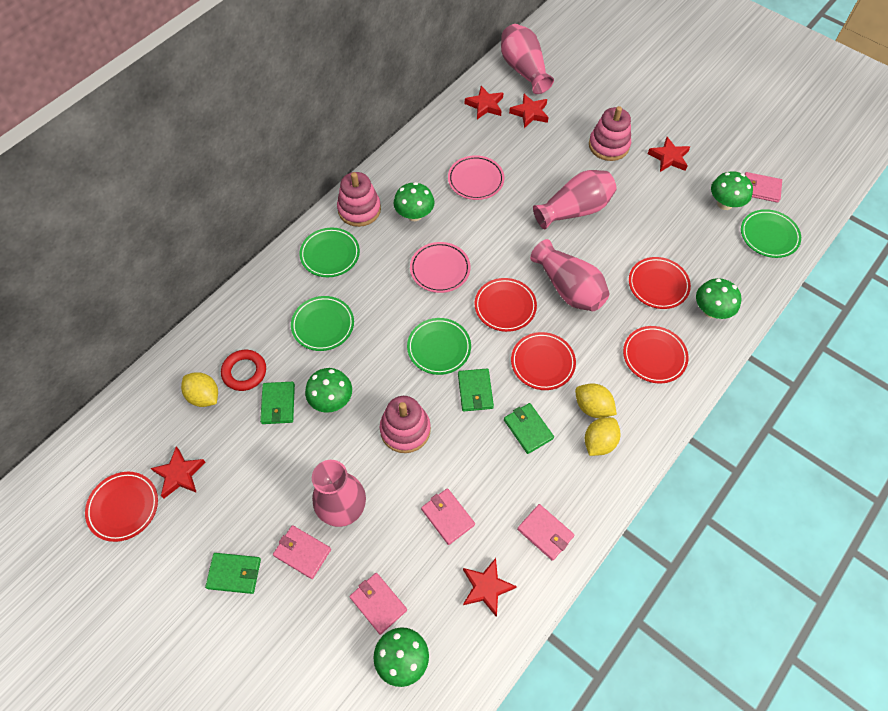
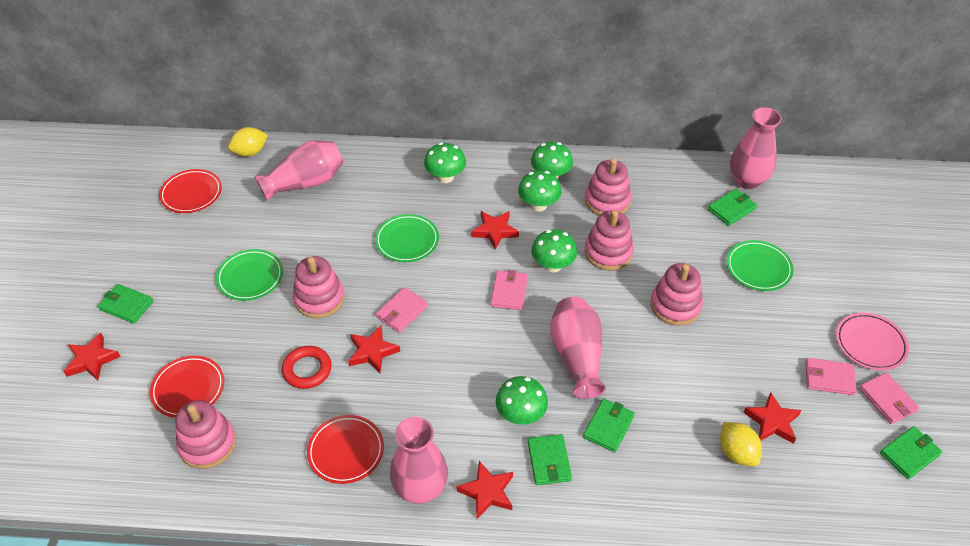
green plate: 4 -> 3
green wallet: 4 -> 5
pink plate: 2 -> 1
pink stacking toy: 3 -> 5
pink wallet: 5 -> 4
red plate: 5 -> 3
yellow lemon: 3 -> 2

